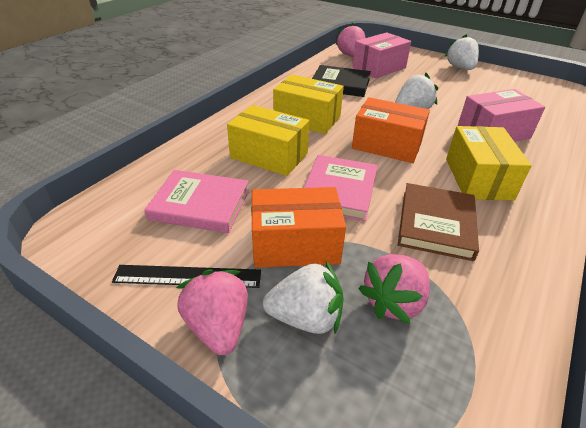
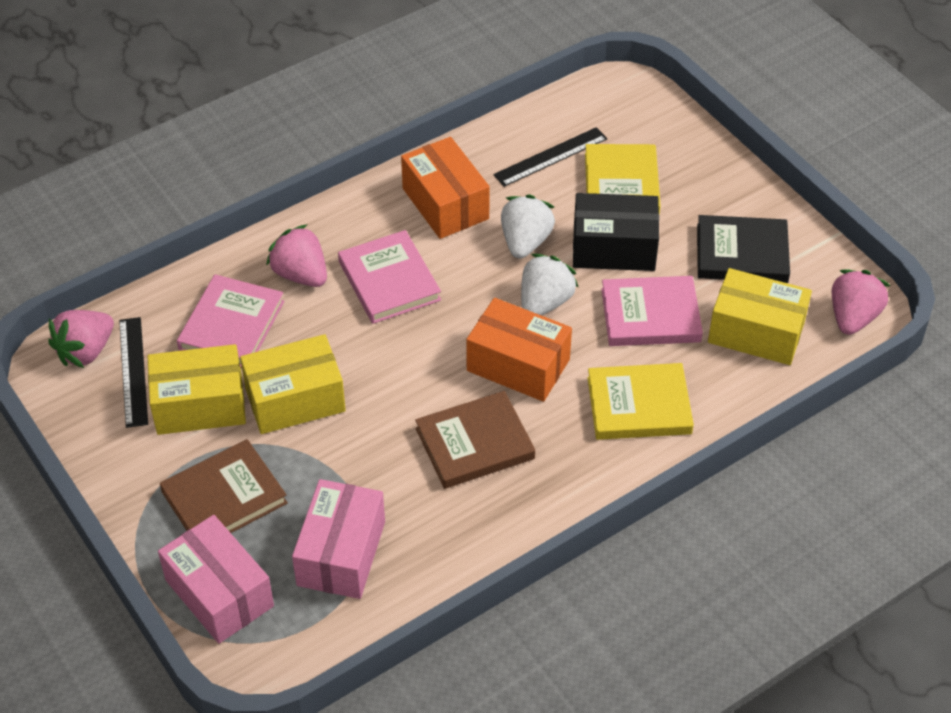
black box: 0 -> 1
black ruler: 1 -> 2
brown book: 1 -> 2
pink book: 2 -> 3
white strawberry: 3 -> 2
yellow book: 0 -> 2

